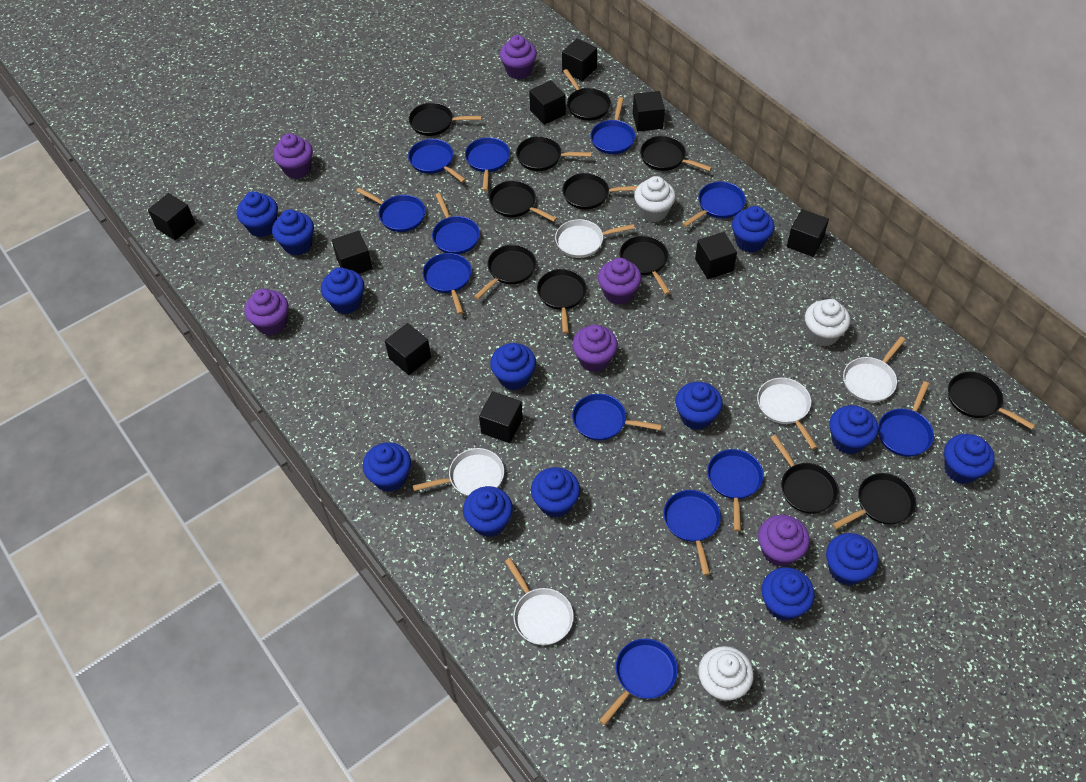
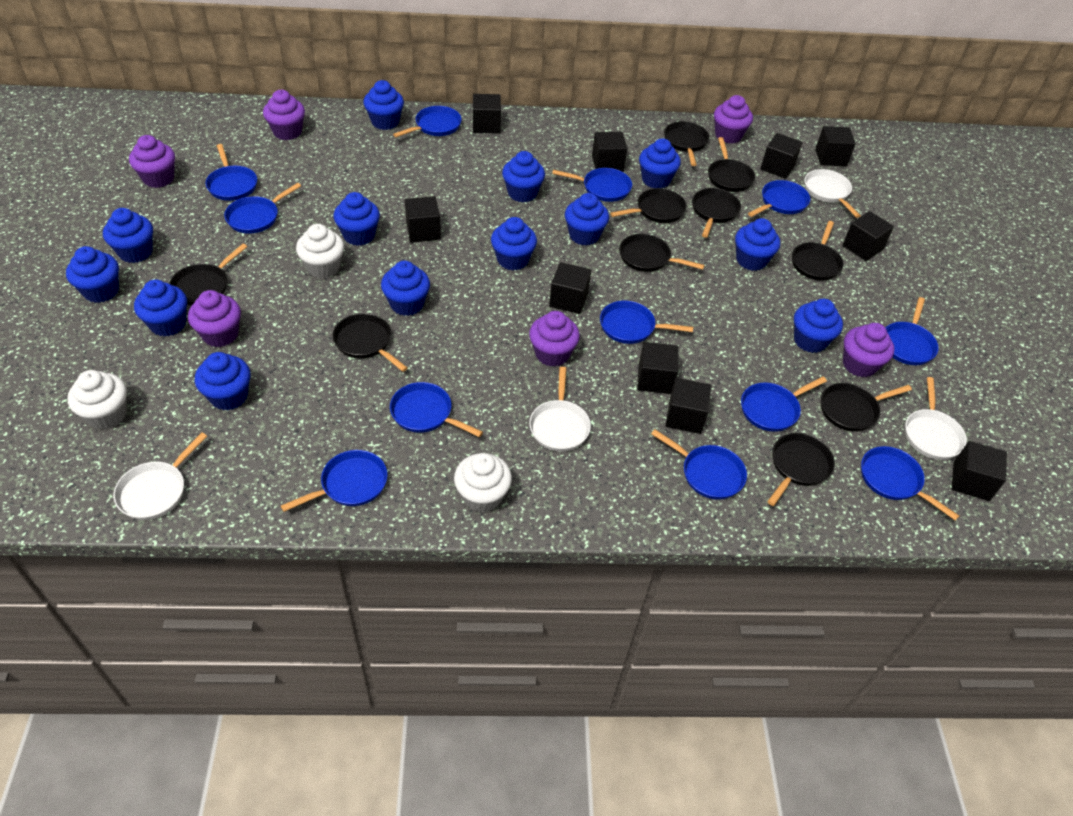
black cube: 9 -> 10
black pan: 12 -> 10
white pan: 5 -> 4

